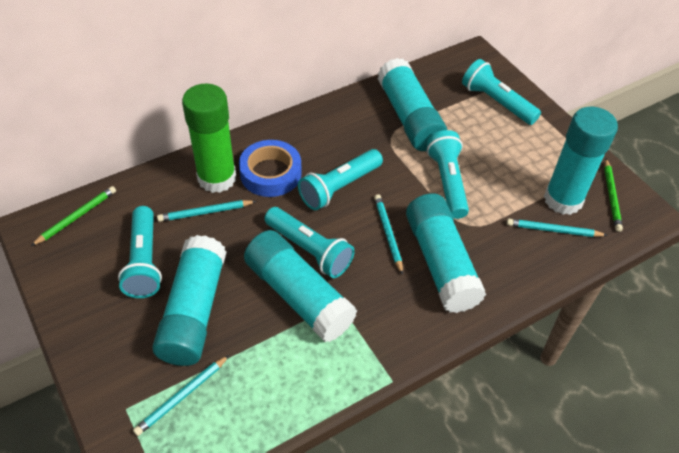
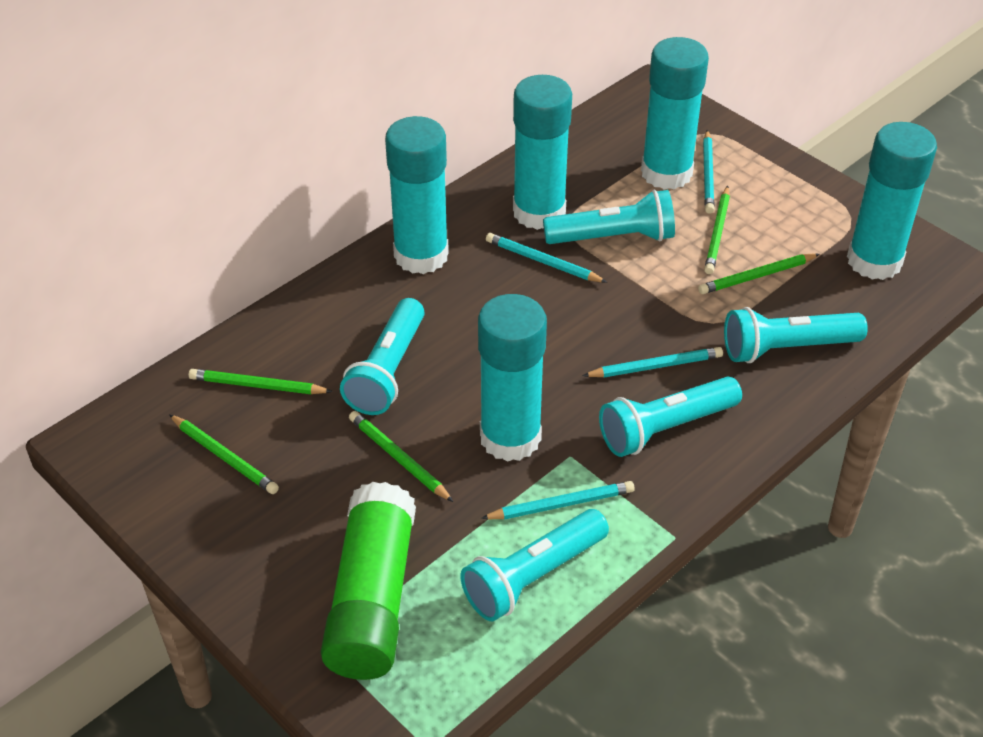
blue tape: 1 -> 0
green pencil: 2 -> 5

